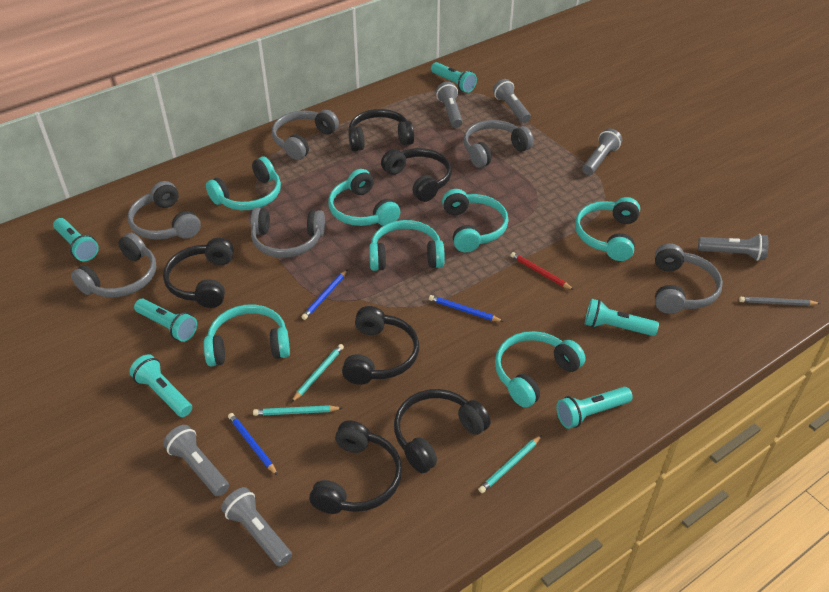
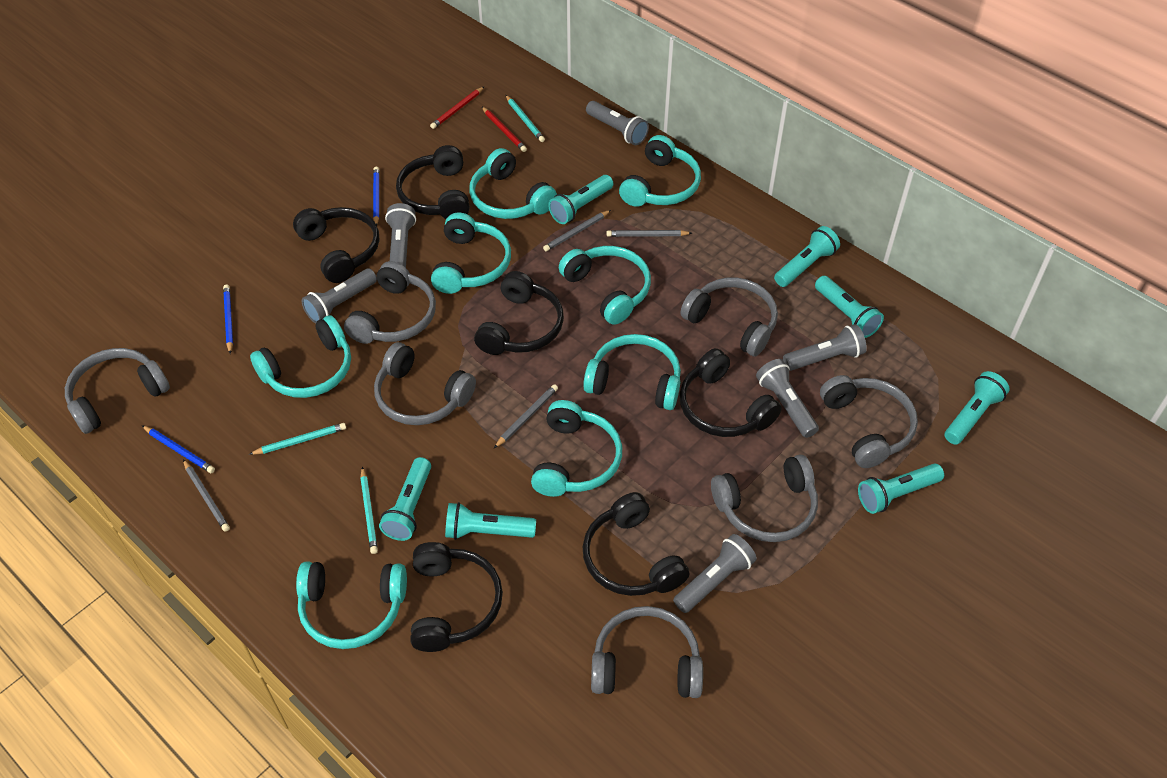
grey headphones: 6 -> 7
grey pencil: 1 -> 4
red pencil: 1 -> 2
turquoise flashlight: 6 -> 7
turquoise headphones: 7 -> 8

